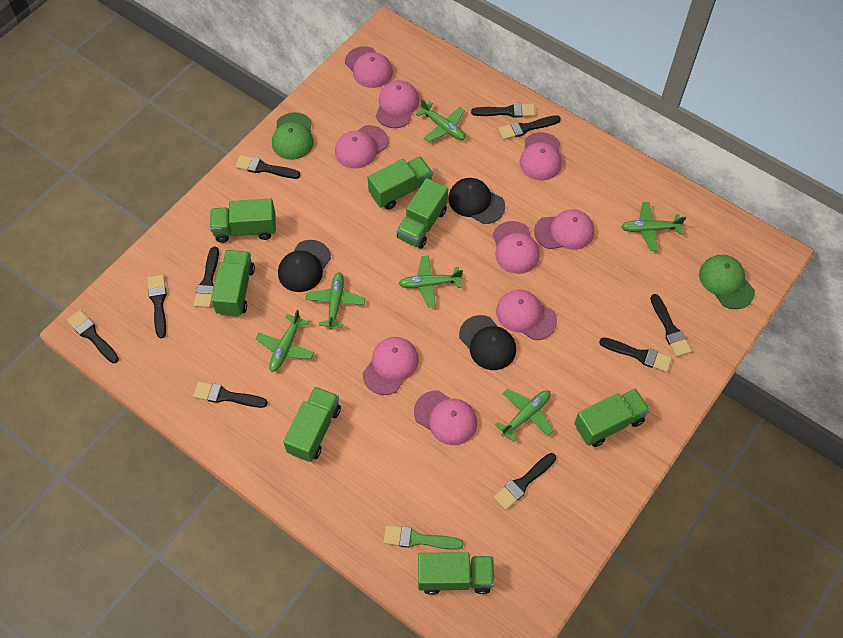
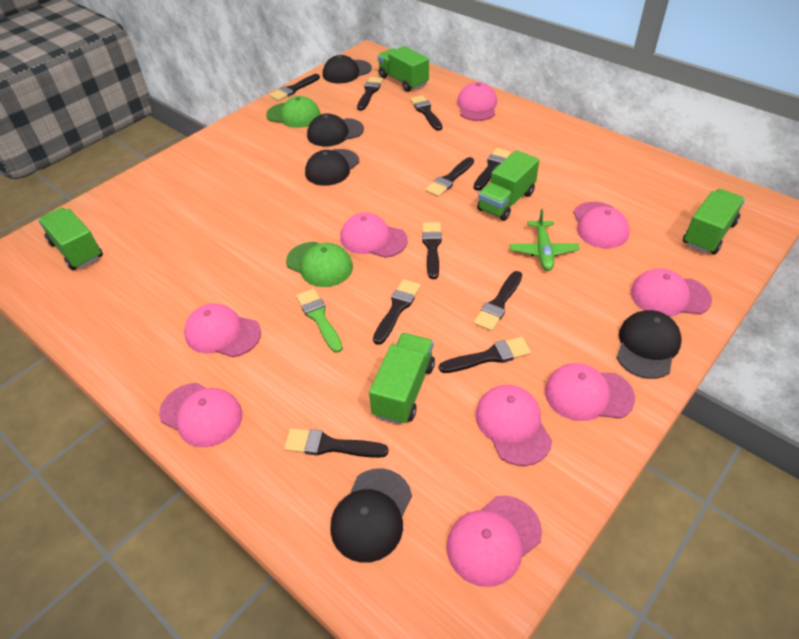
black cap: 3 -> 5
green plane: 6 -> 1
green truck: 7 -> 5

